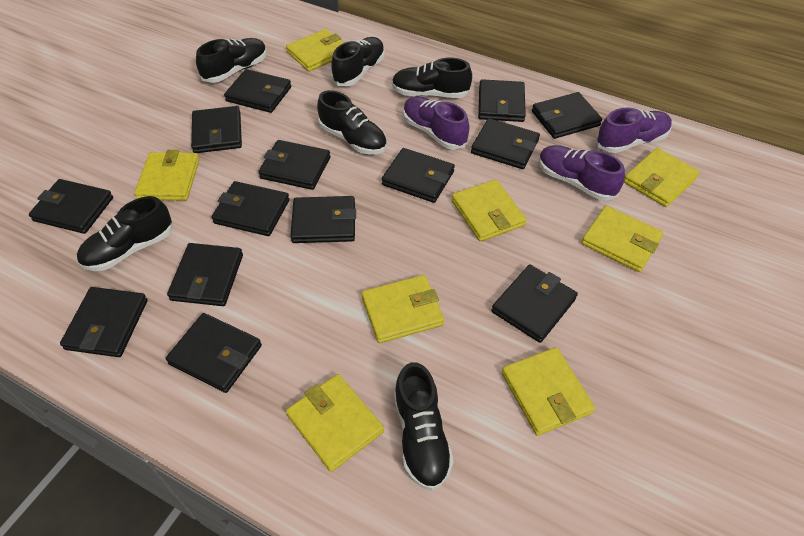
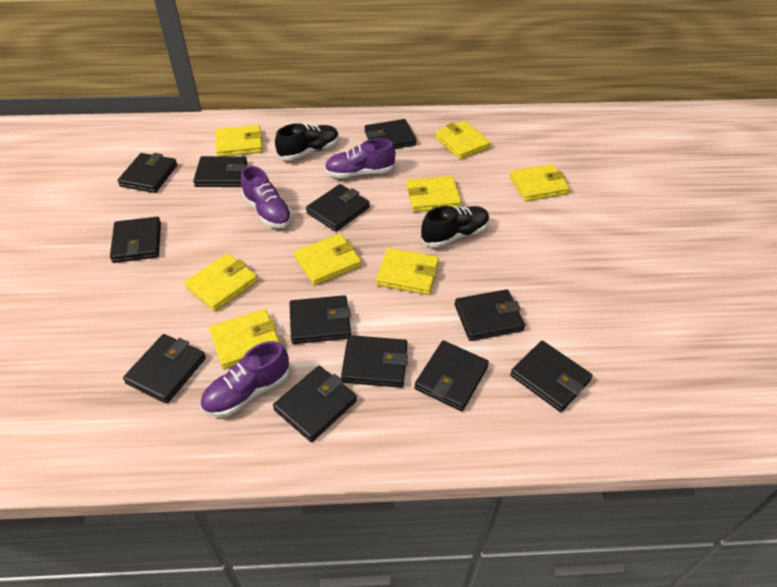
black shoe: 6 -> 2
black wallet: 14 -> 12

